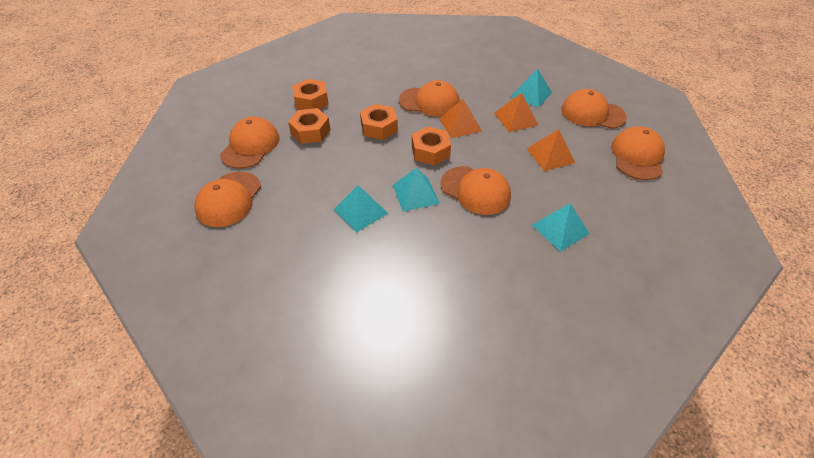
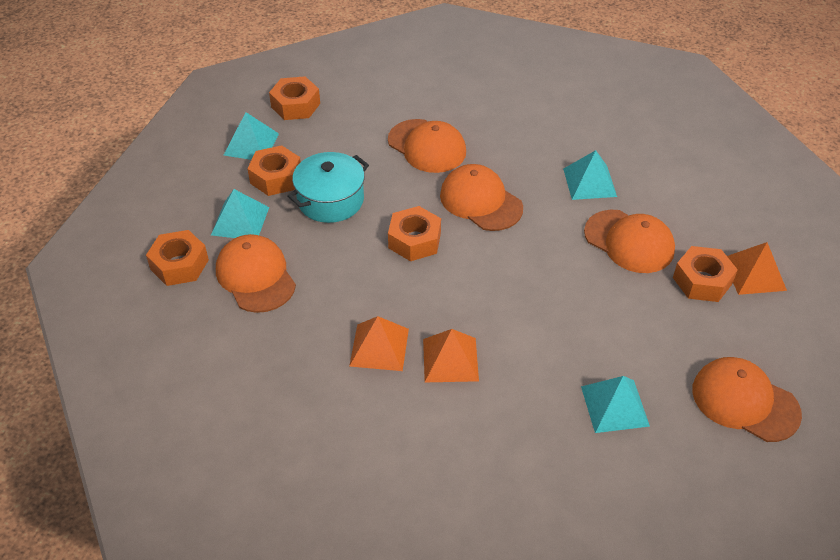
orange cap: 6 -> 5
orange nut: 4 -> 5
turquoise pot: 0 -> 1

